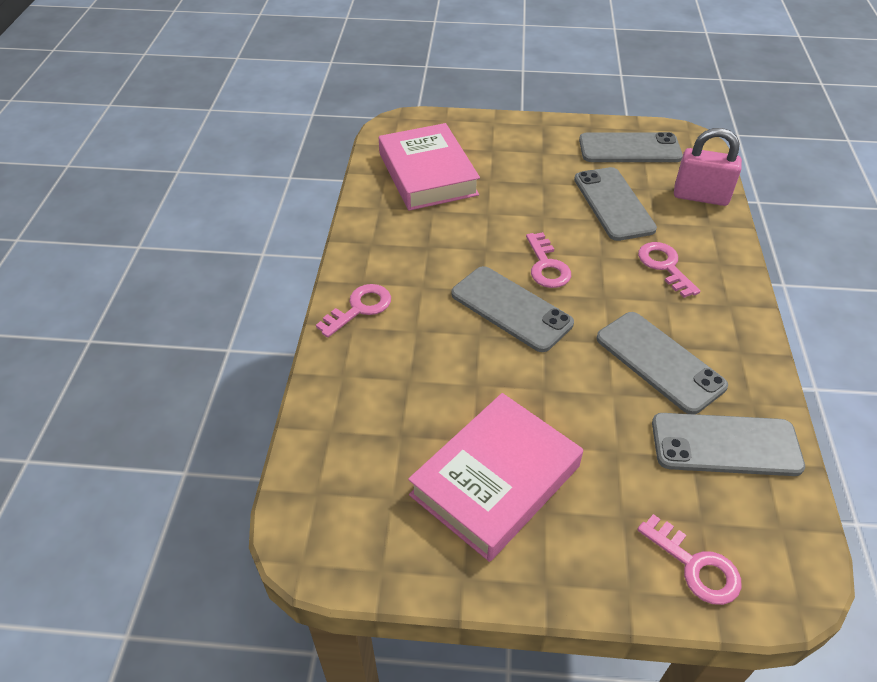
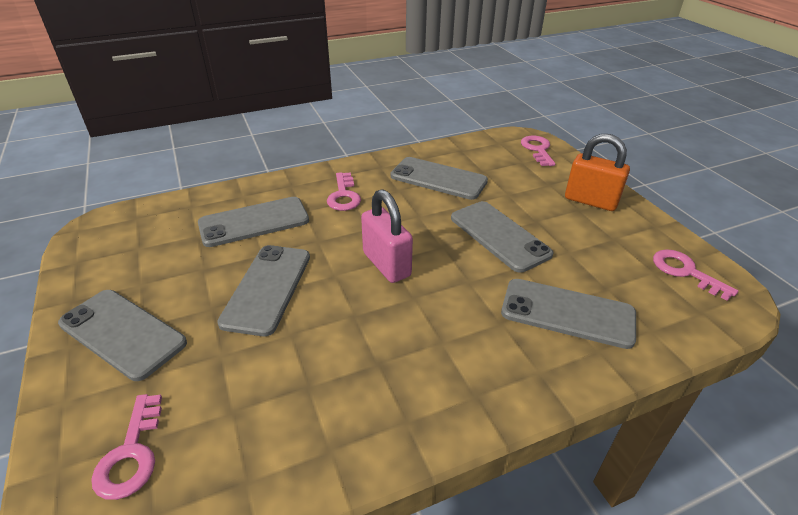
grey phone: 5 -> 6
orange padlock: 0 -> 1
pink book: 2 -> 0

